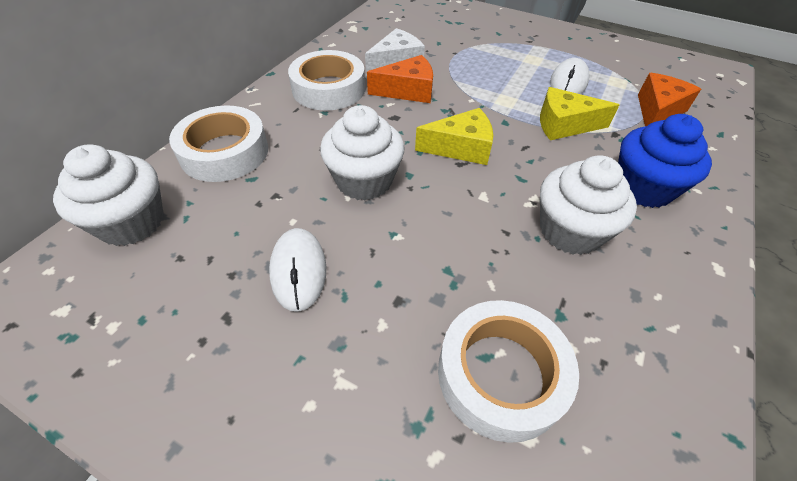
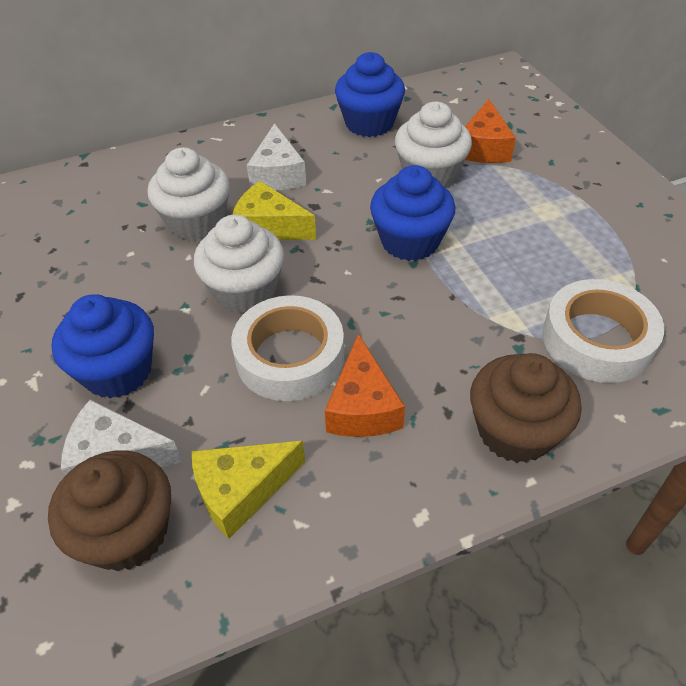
blue cupcake: 1 -> 3
brown cupcake: 0 -> 2
white cheese: 1 -> 2
white mouse: 2 -> 0
white tape: 3 -> 2

